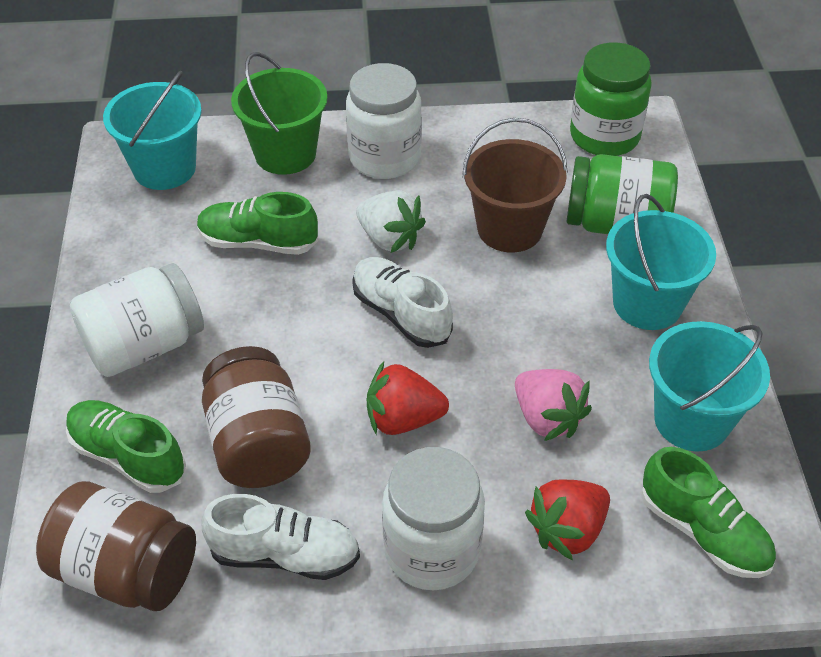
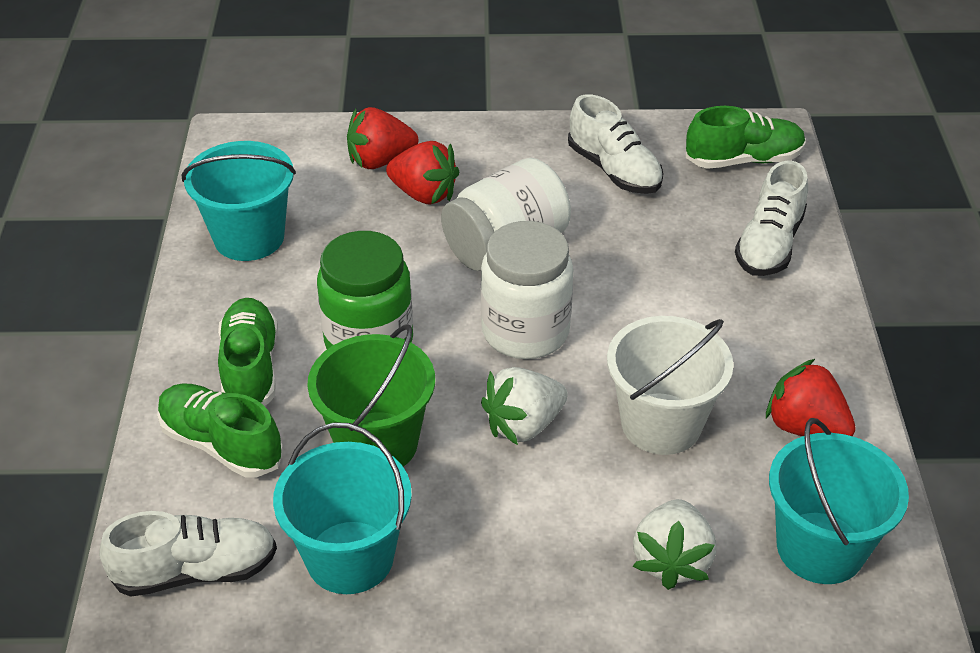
brown bucket: 1 -> 0
brown jar: 2 -> 0
green jar: 2 -> 1
pink strawberry: 1 -> 0
red strawberry: 2 -> 3
white bucket: 0 -> 1
white jar: 3 -> 2
white shoe: 2 -> 3
white strawberry: 1 -> 2

